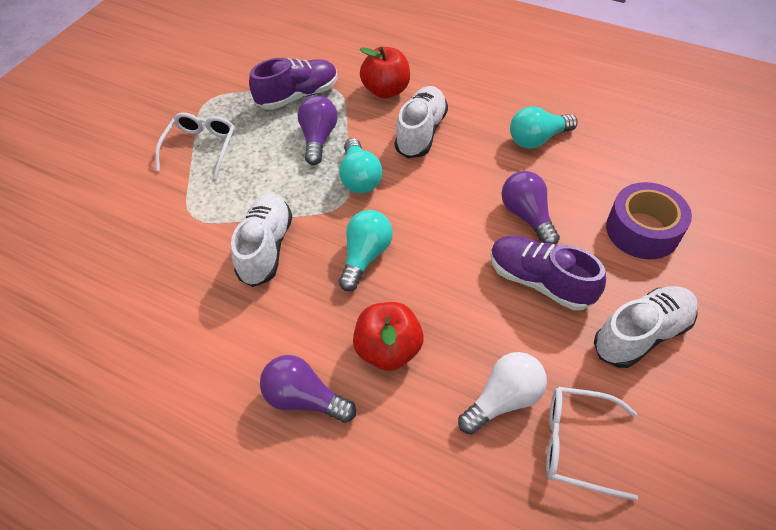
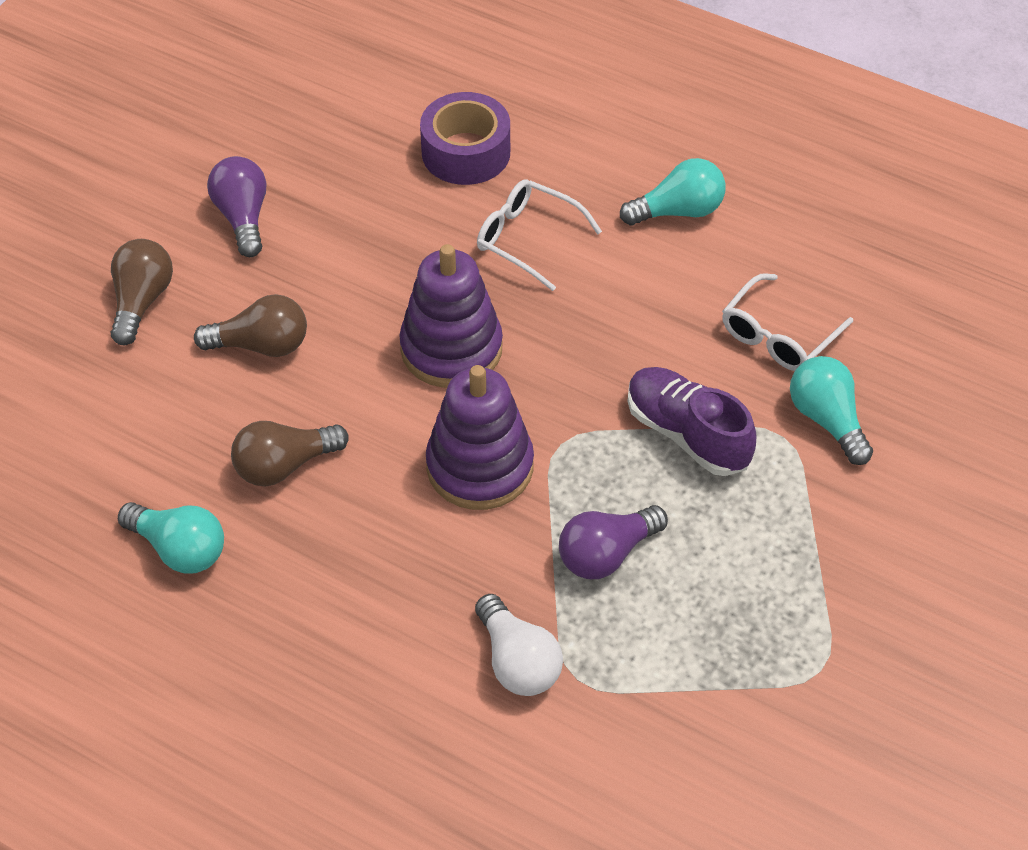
brown light bulb: 0 -> 3
purple light bulb: 3 -> 2
purple shoe: 2 -> 1
purple stacking toy: 0 -> 2
red apple: 2 -> 0
white shoe: 3 -> 0

